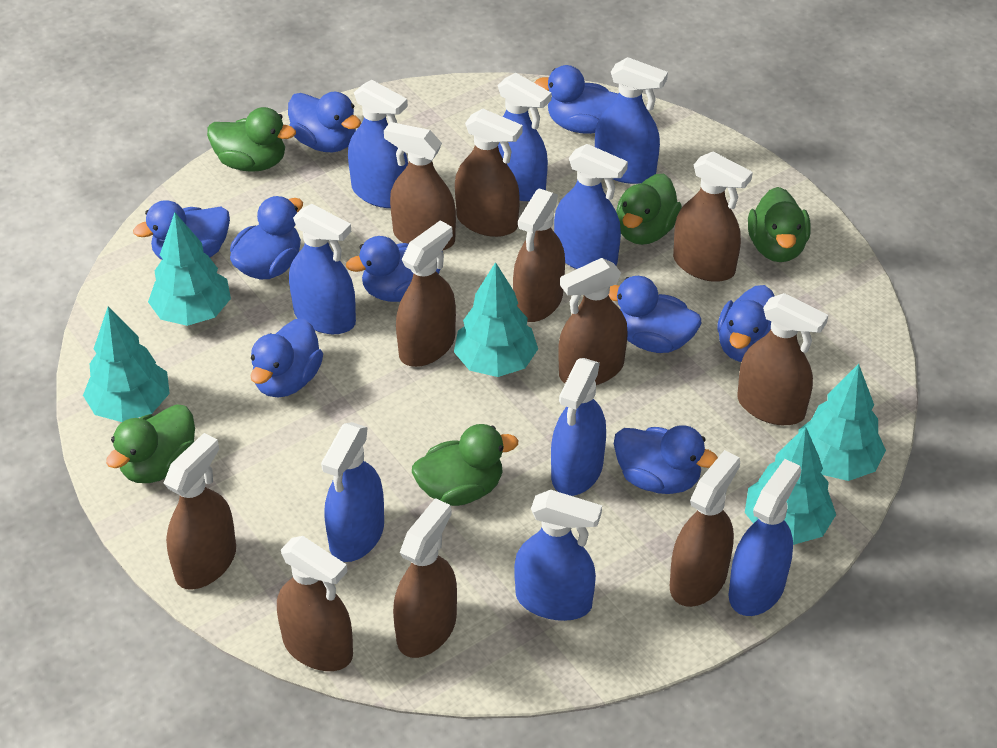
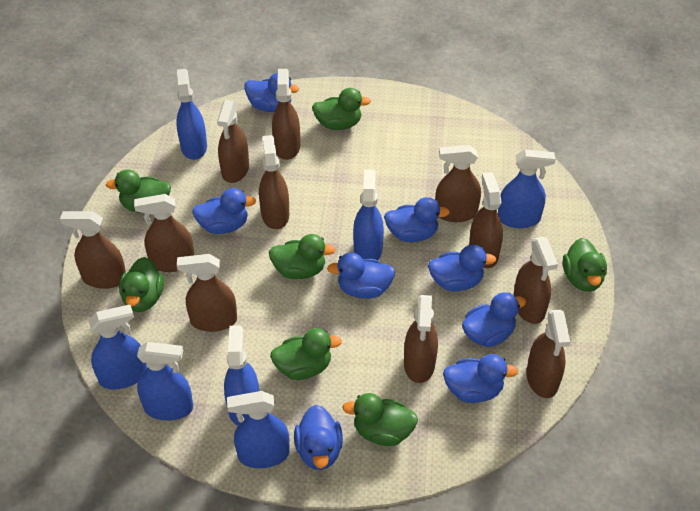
blue duck: 9 -> 8
blue spray bottle: 9 -> 7
green duck: 5 -> 7
turquoise tree: 5 -> 0

